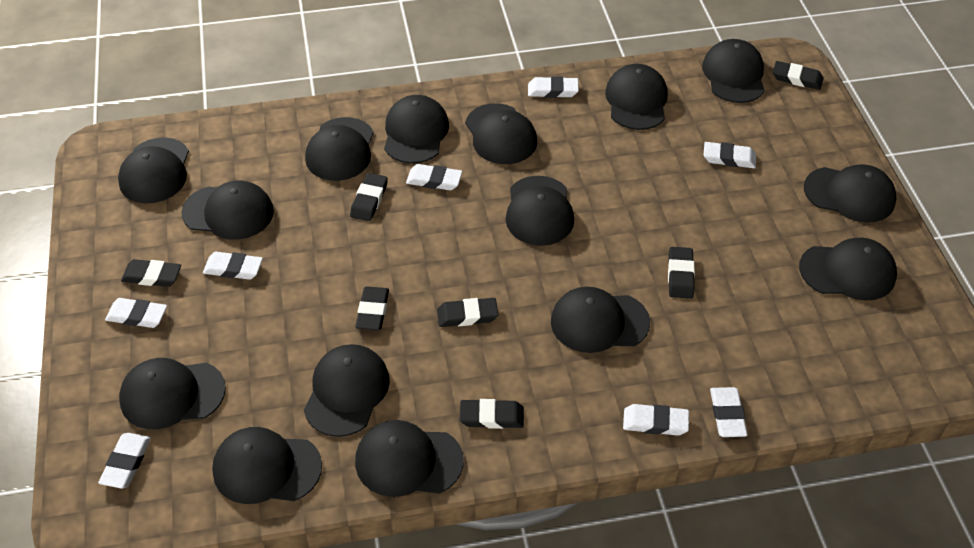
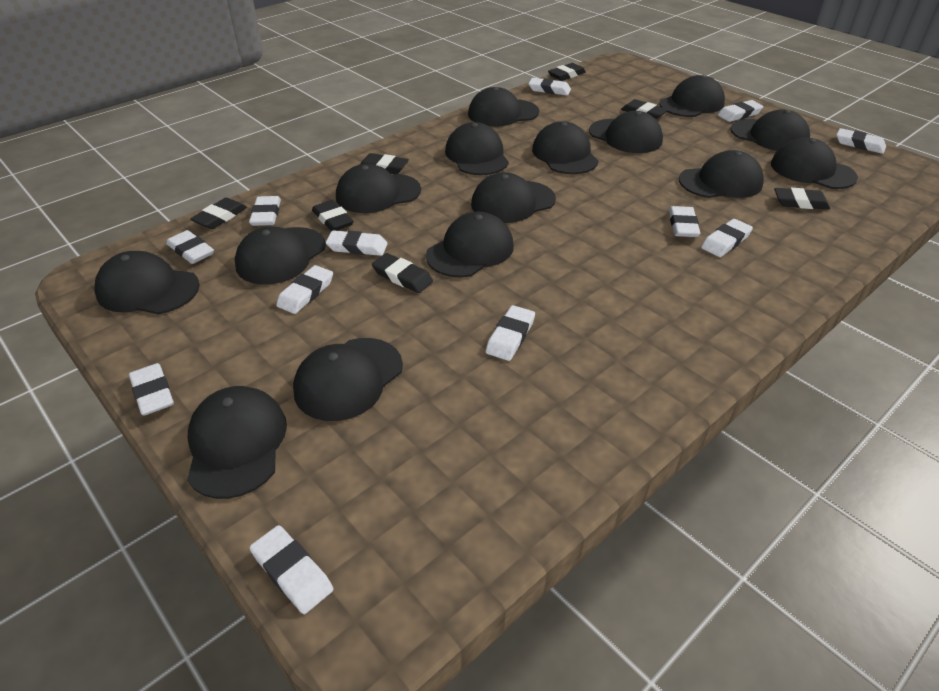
white eraser: 8 -> 12

